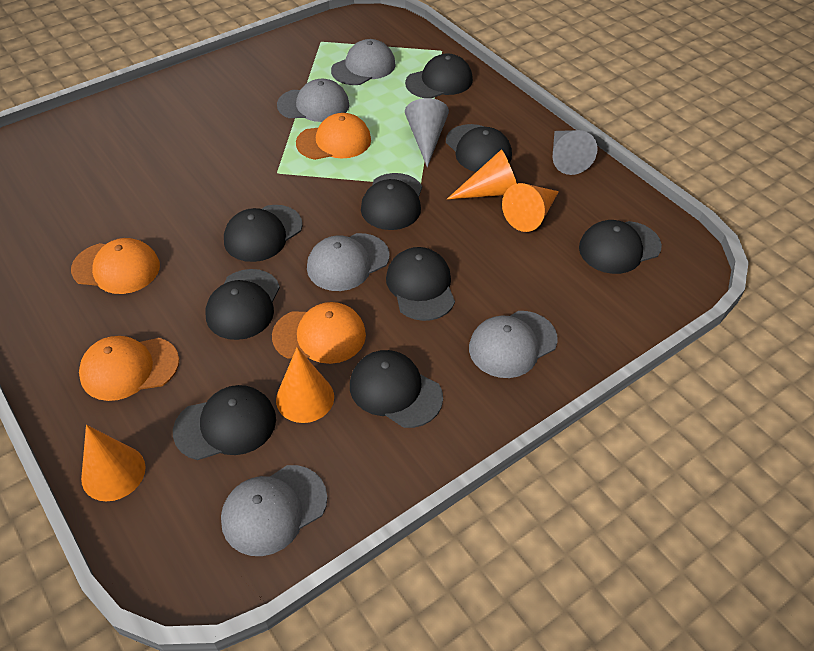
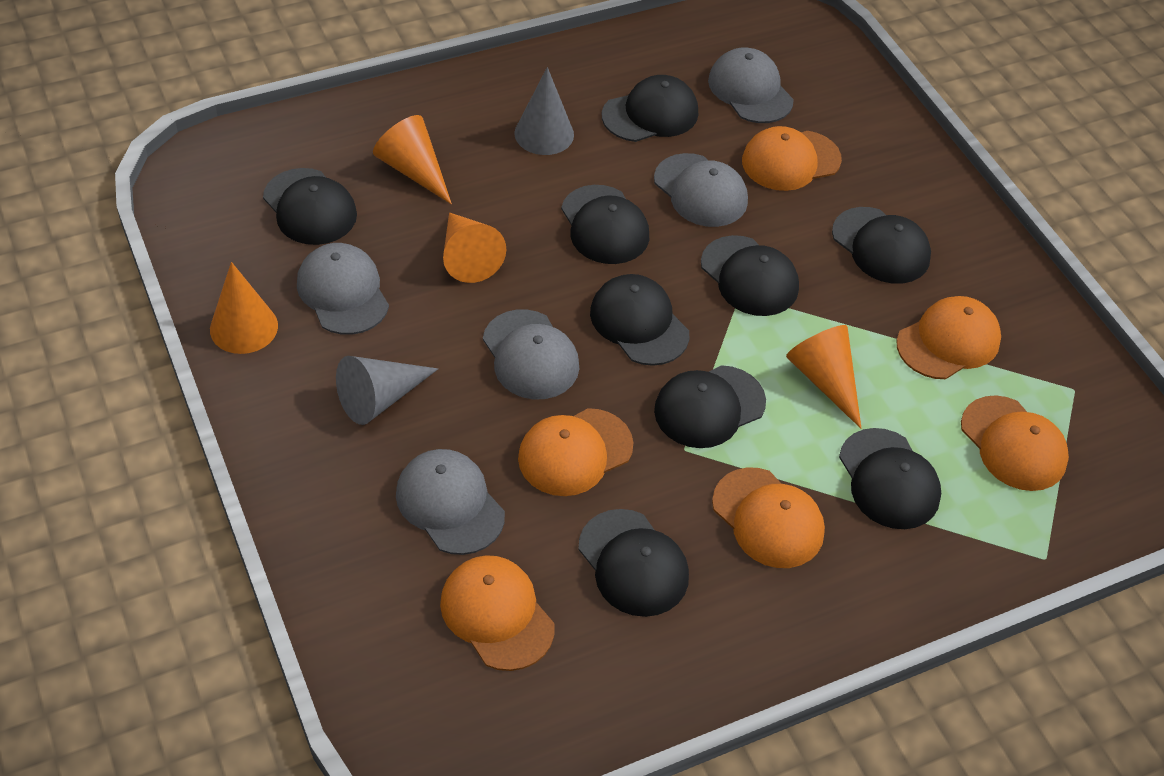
orange cap: 4 -> 6

